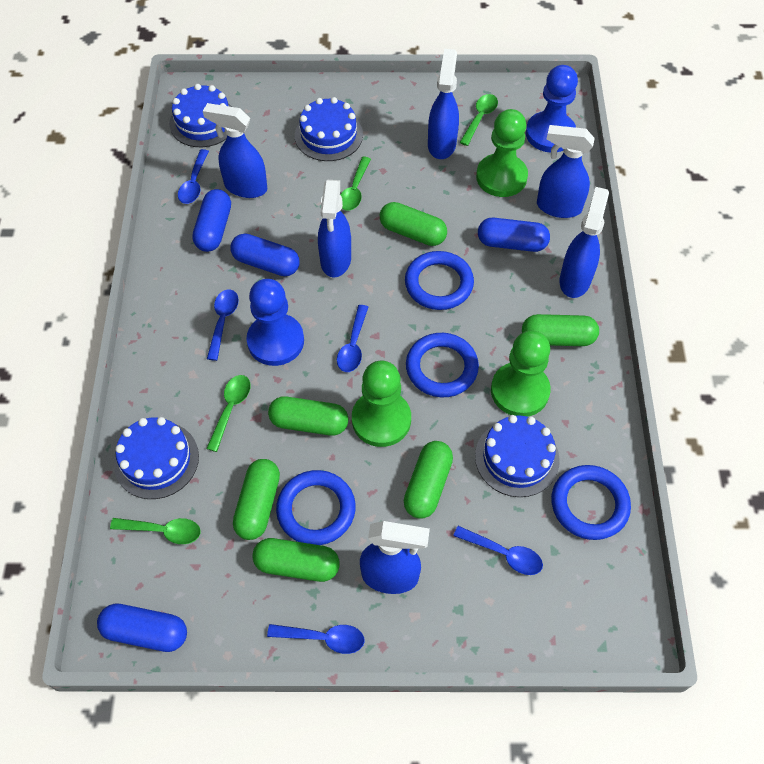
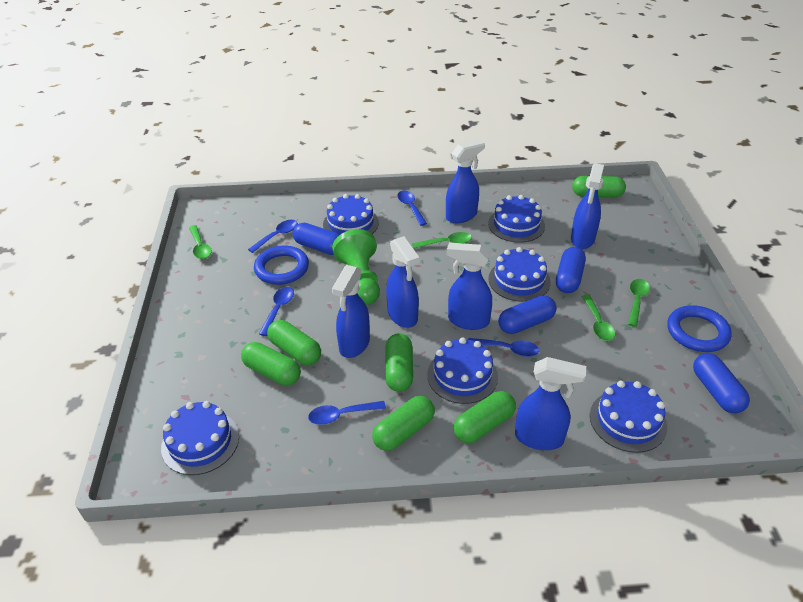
blue cake: 4 -> 6
blue pawn: 2 -> 0
blue ring: 4 -> 2
green pawn: 3 -> 1

